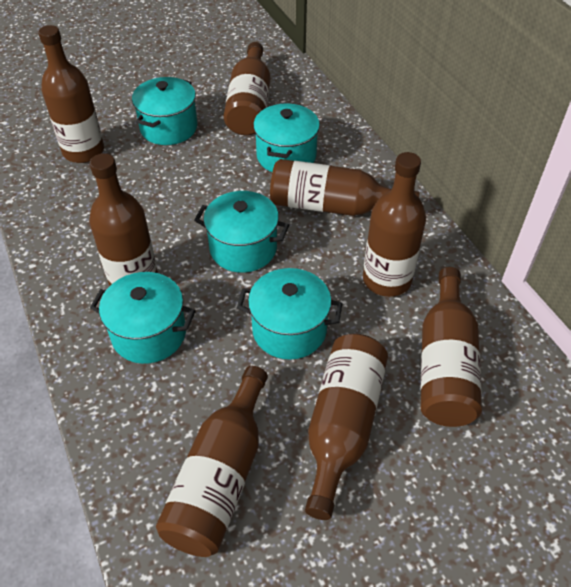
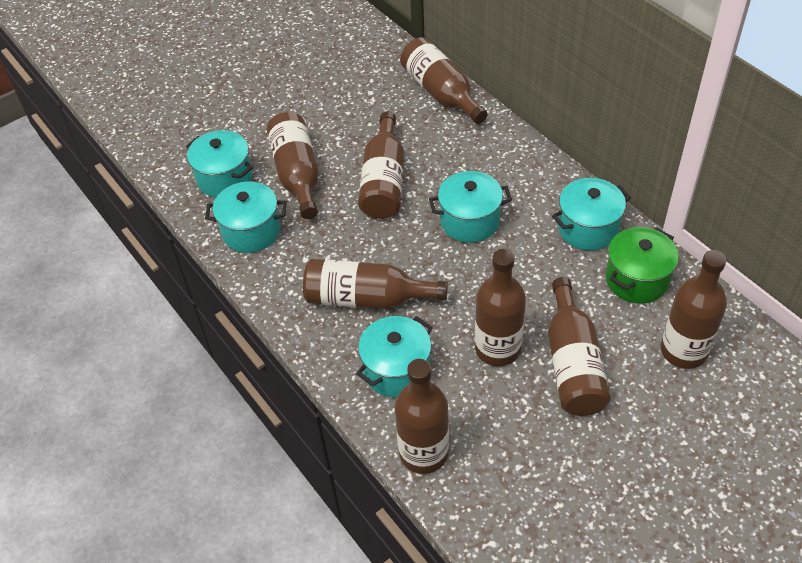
green pot: 0 -> 1

